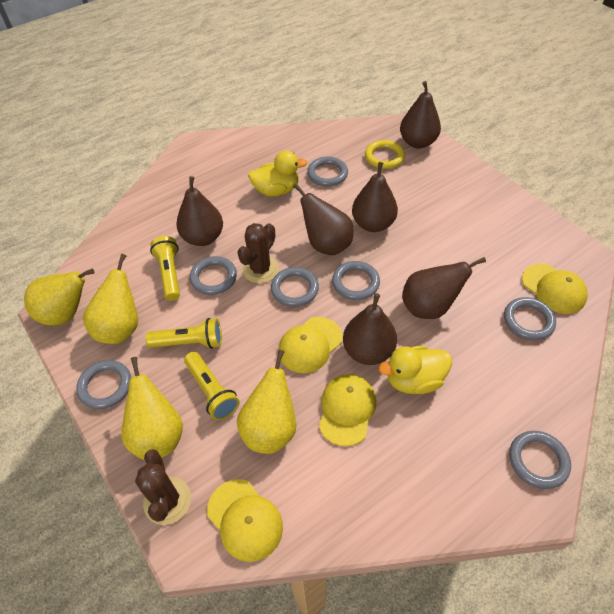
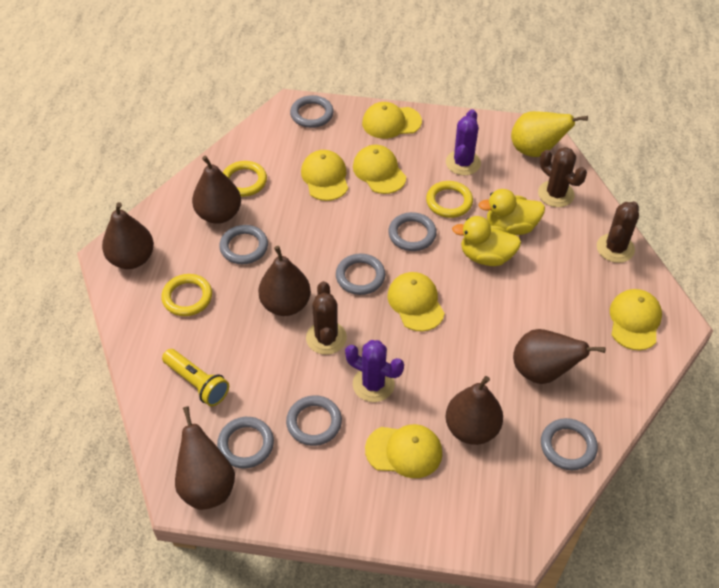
brown cactus: 2 -> 3
purple cactus: 0 -> 2
yellow cap: 4 -> 6
yellow flashlight: 3 -> 1
yellow pear: 4 -> 1
yellow ring: 1 -> 3

